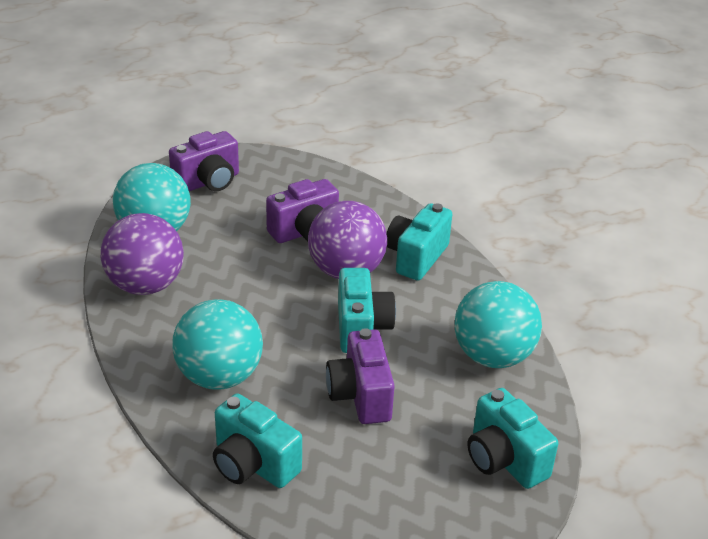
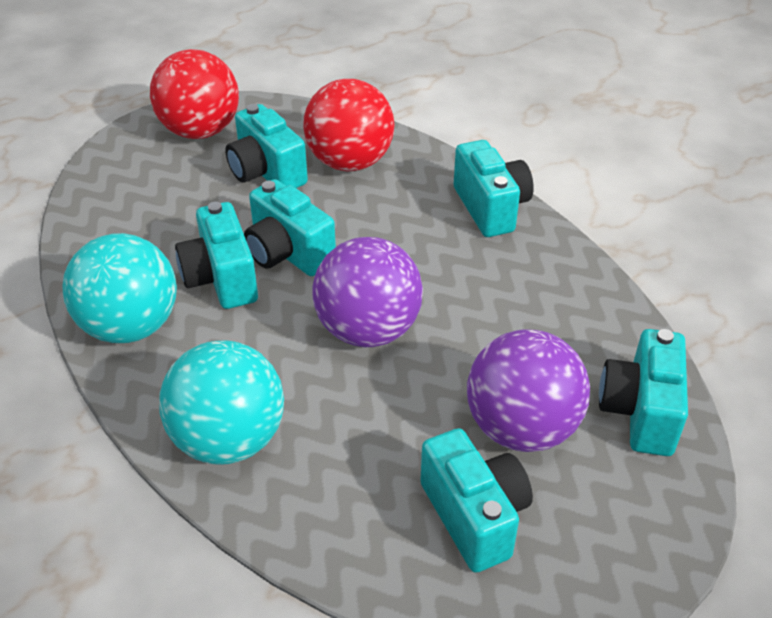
purple camera: 3 -> 0
red ball: 0 -> 2
turquoise ball: 3 -> 2
turquoise camera: 4 -> 6

